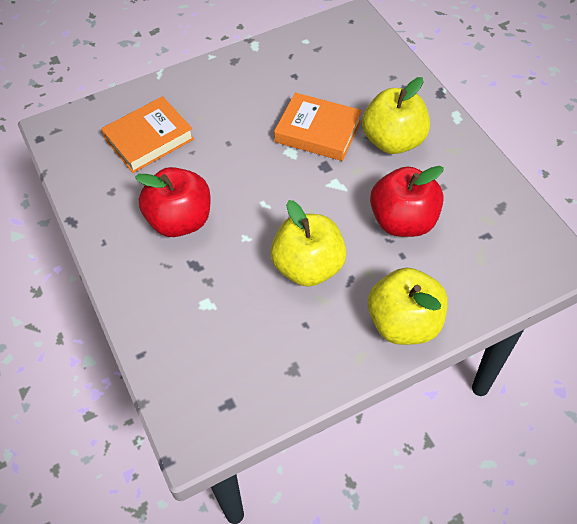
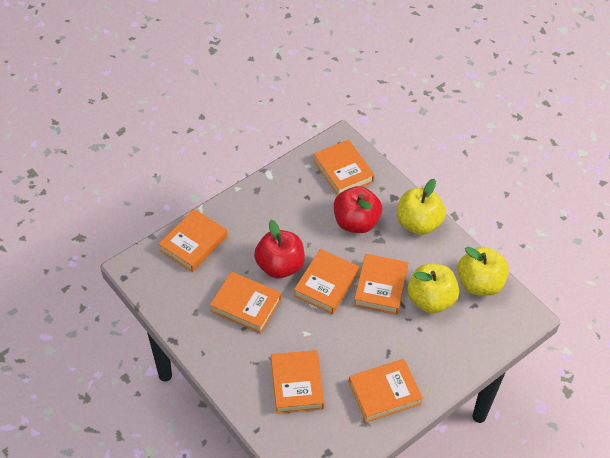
orange book: 2 -> 7

